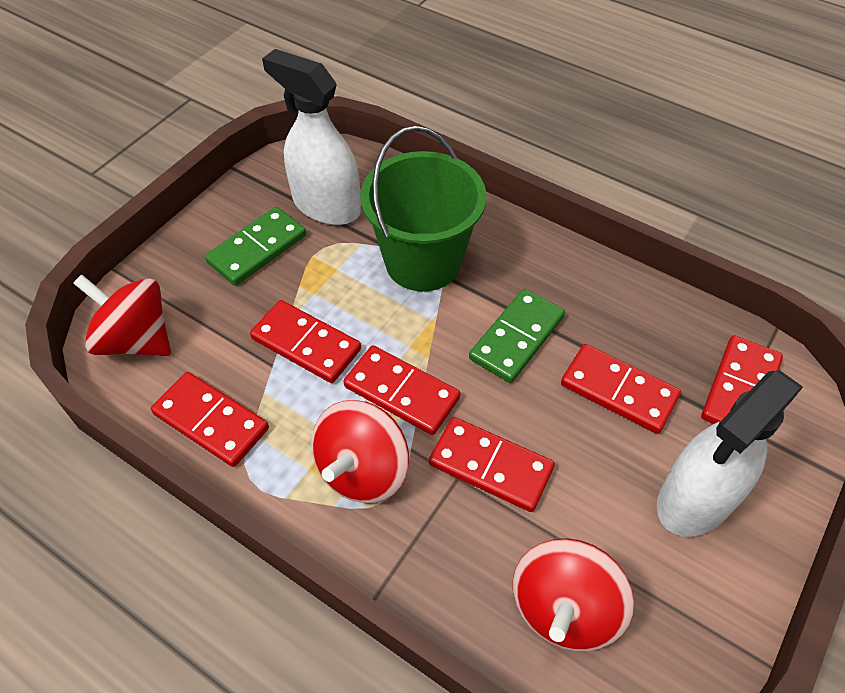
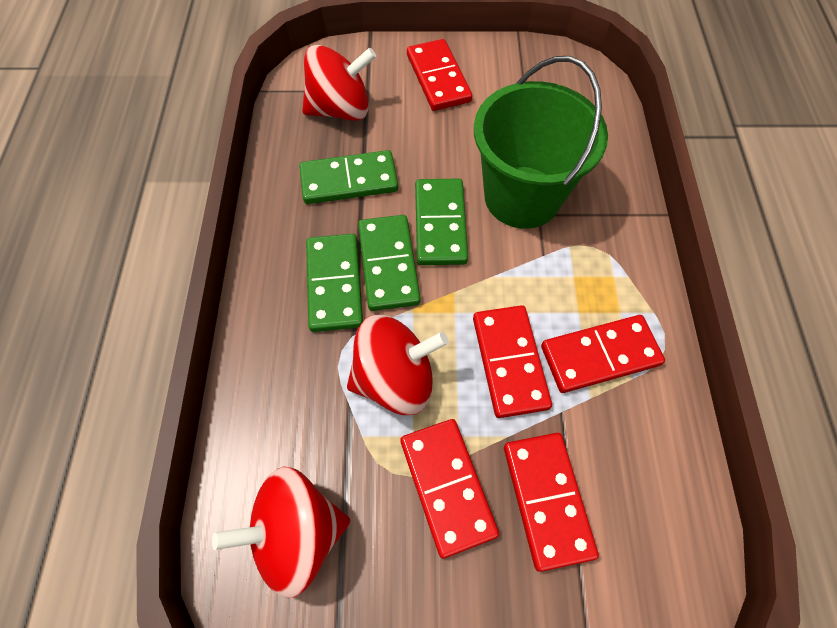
green domino: 2 -> 4
red domino: 6 -> 5
white spray bottle: 2 -> 0

